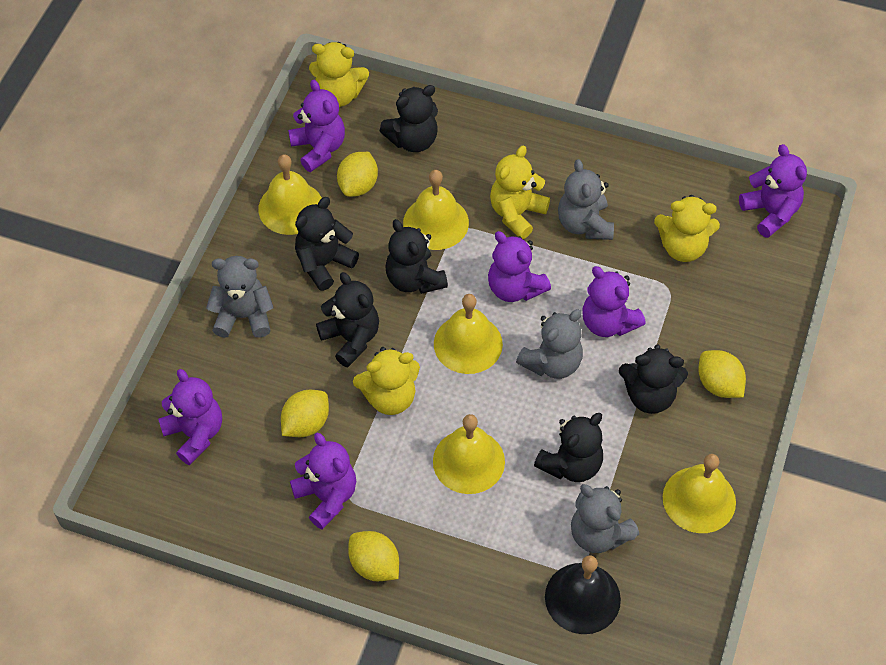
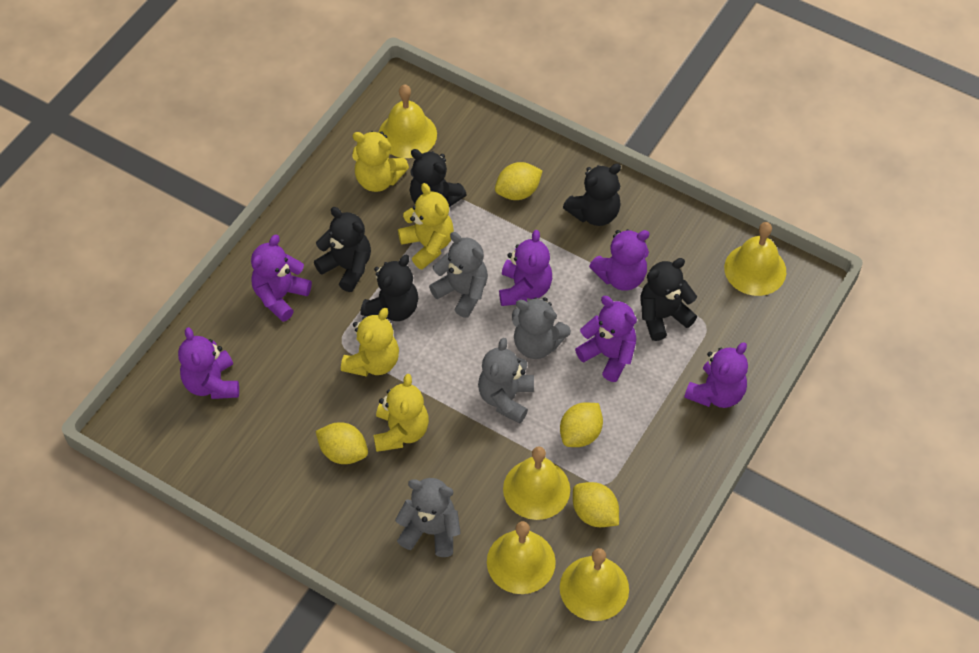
black bell: 1 -> 0
black teddy bear: 6 -> 5

